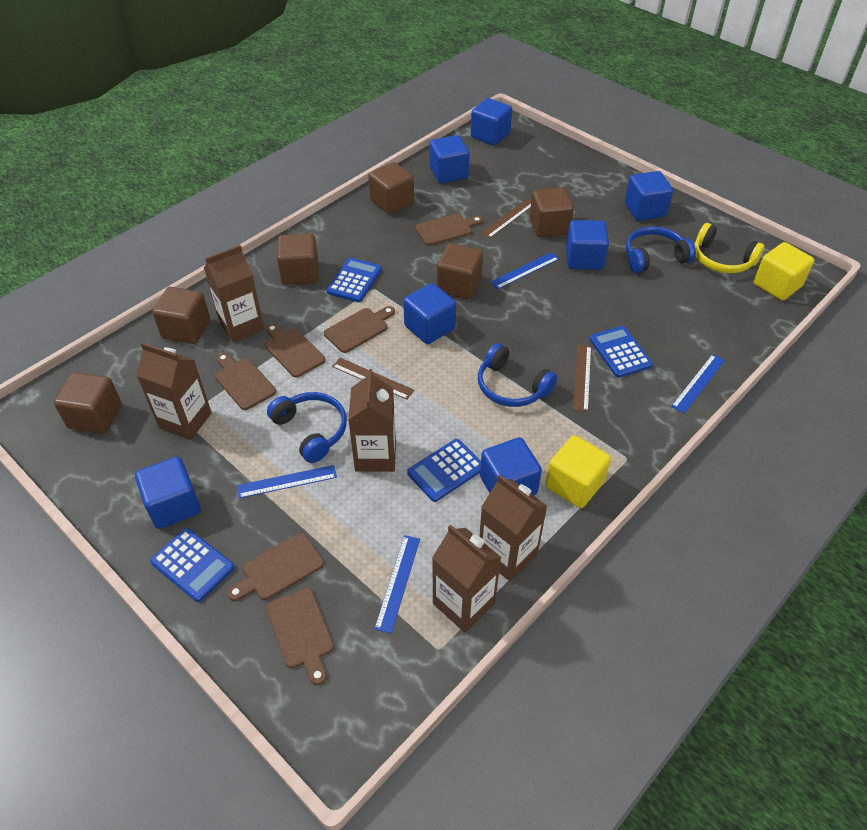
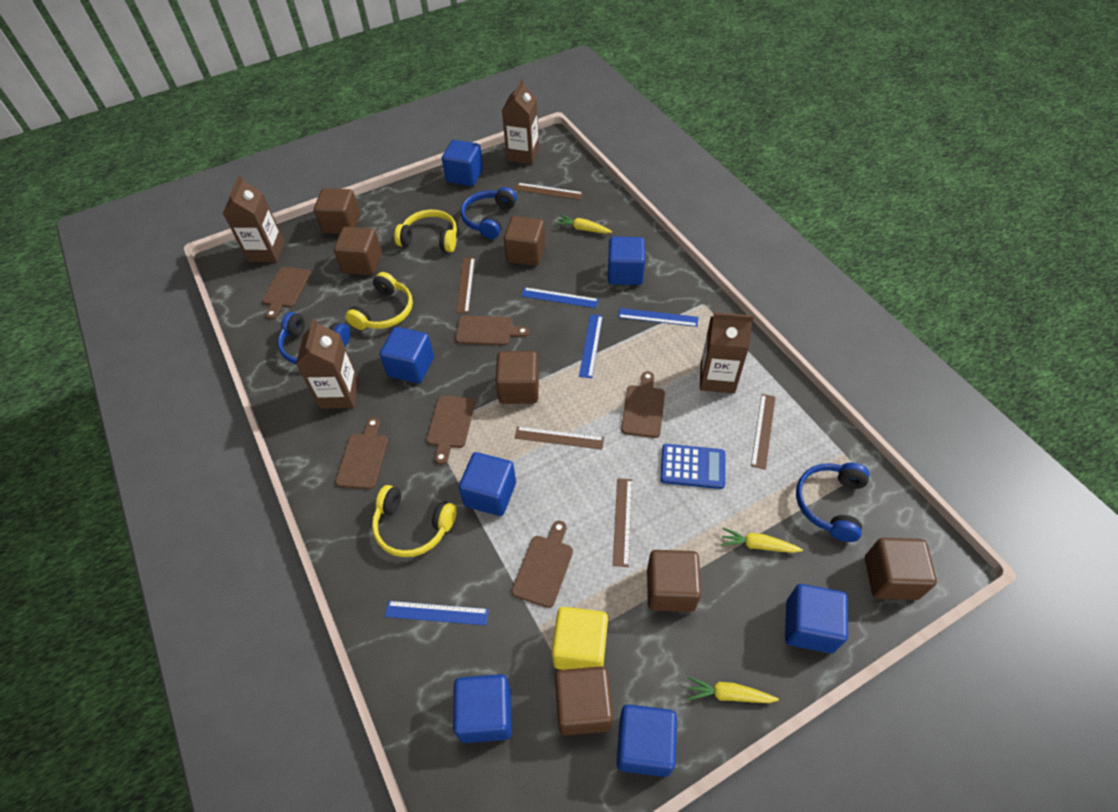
blue calculator: 4 -> 1
brown carton: 5 -> 4
brown cube: 6 -> 7
brown ruler: 3 -> 5
yellow carrot: 0 -> 3
yellow cube: 2 -> 1
yellow headphones: 1 -> 3

